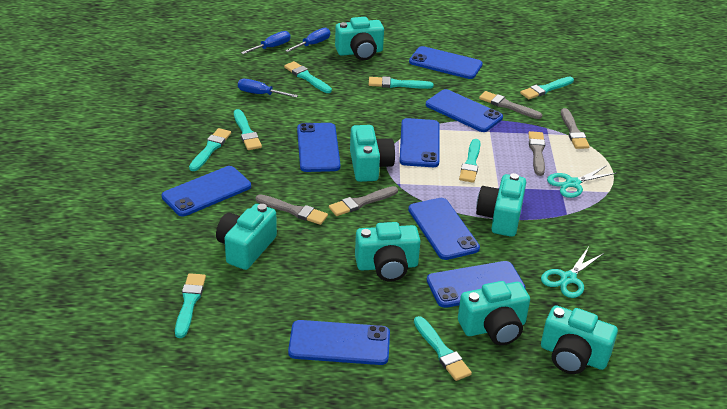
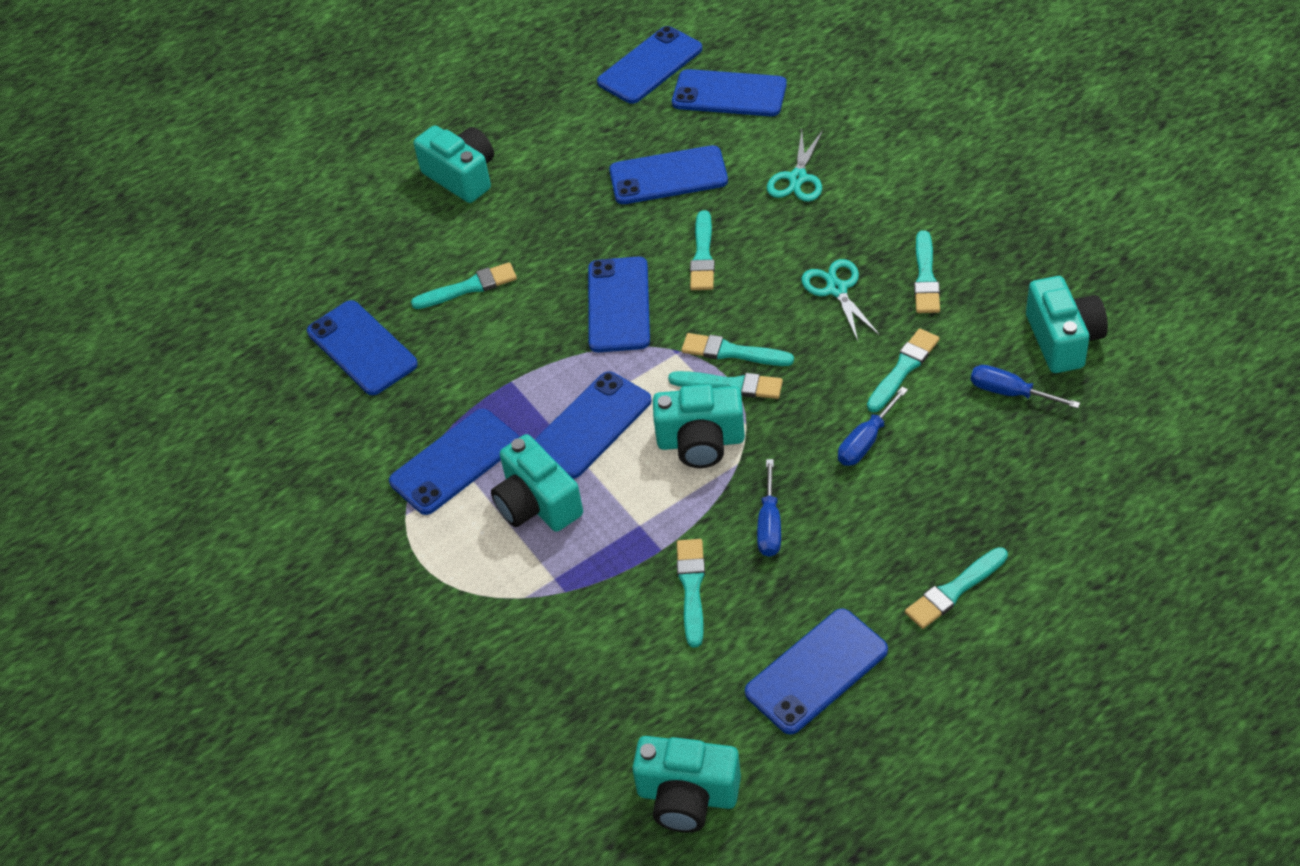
grey brush: 5 -> 0
turquoise camera: 7 -> 5

